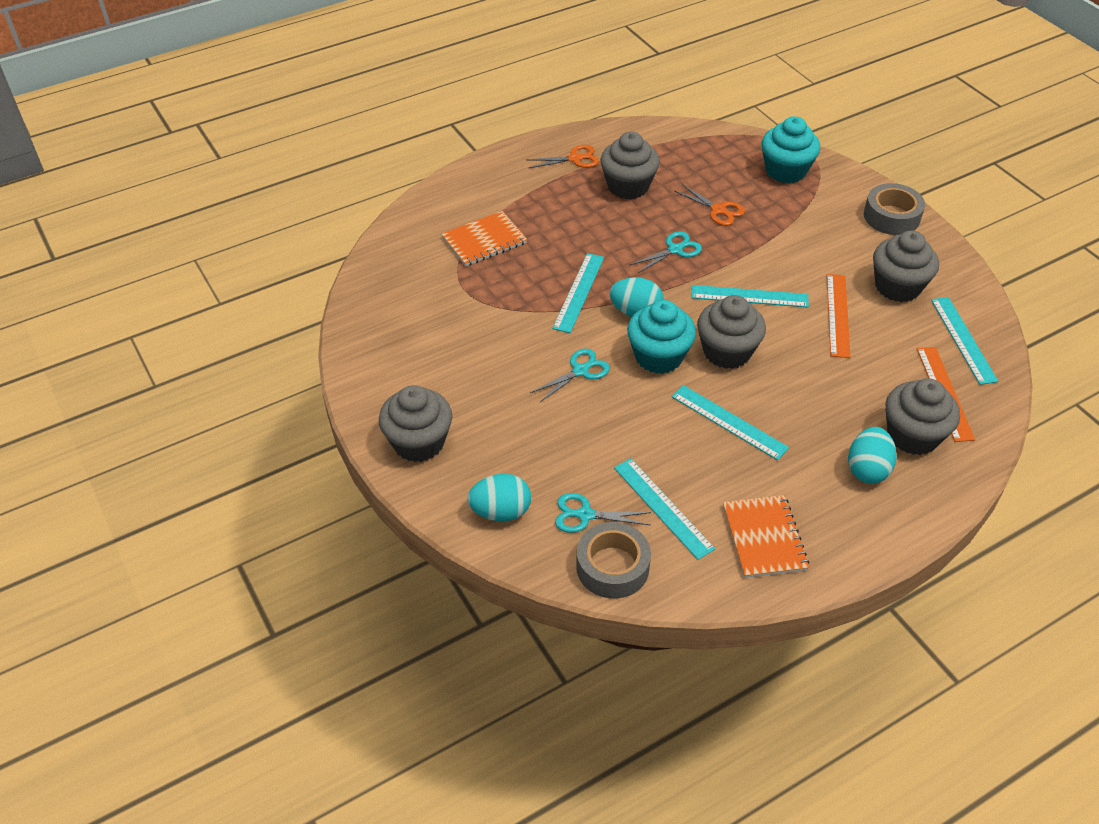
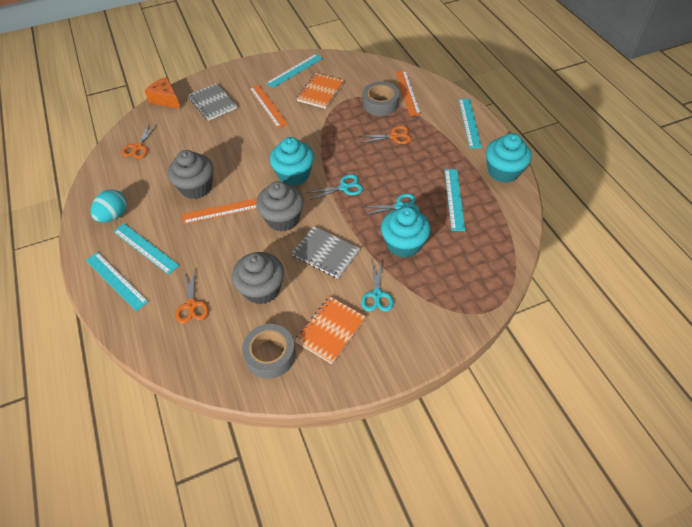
grey cupcake: 5 -> 3
grey notebook: 0 -> 2
orange cheese: 0 -> 1
orange ruler: 2 -> 3
orange scissors: 2 -> 3
turquoise cupcake: 2 -> 3
turquoise egg: 3 -> 1

